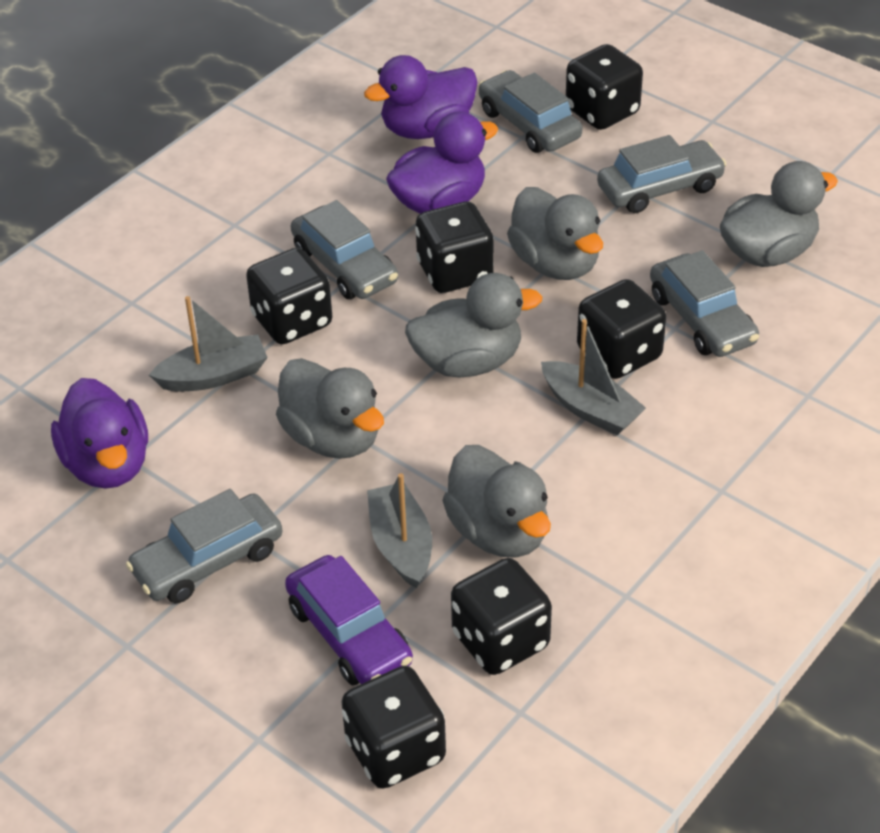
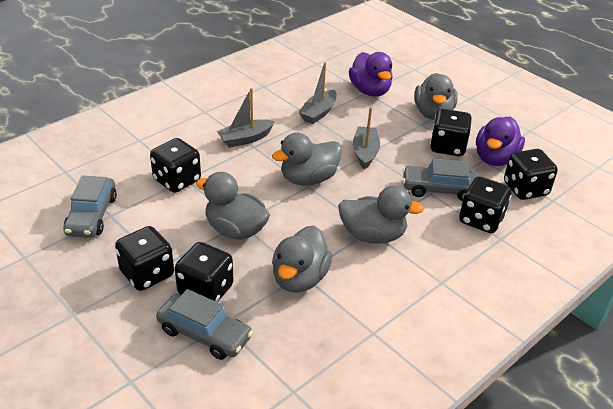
grey car: 5 -> 3
purple car: 1 -> 0
purple duck: 3 -> 2

